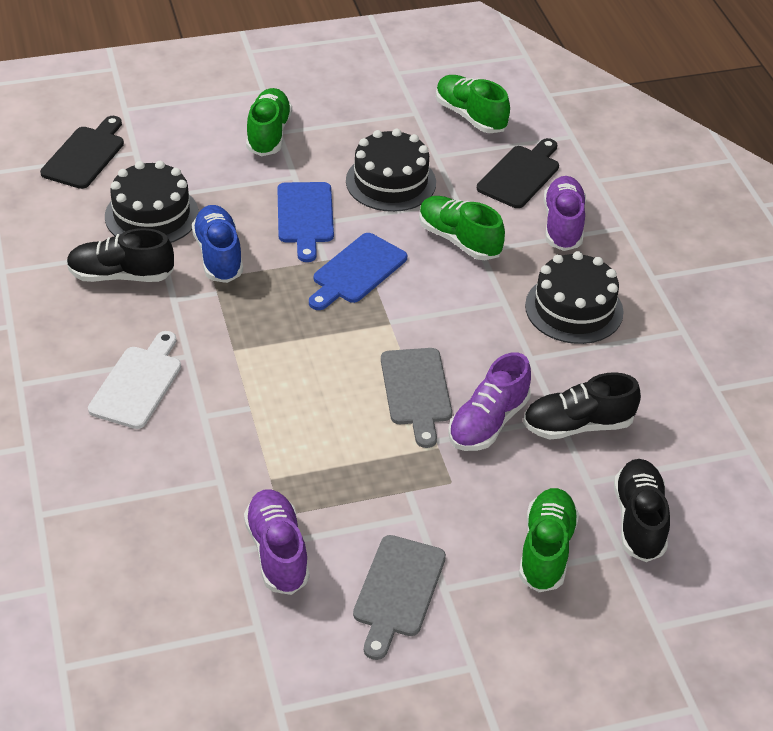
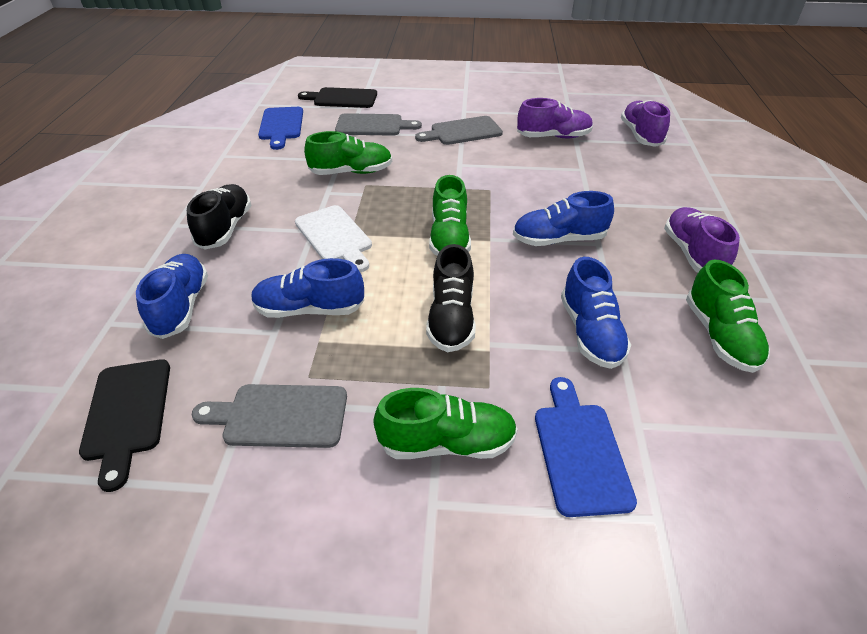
black cake: 3 -> 0
black shoe: 3 -> 2
blue shoe: 1 -> 4
grey cutting board: 2 -> 3

